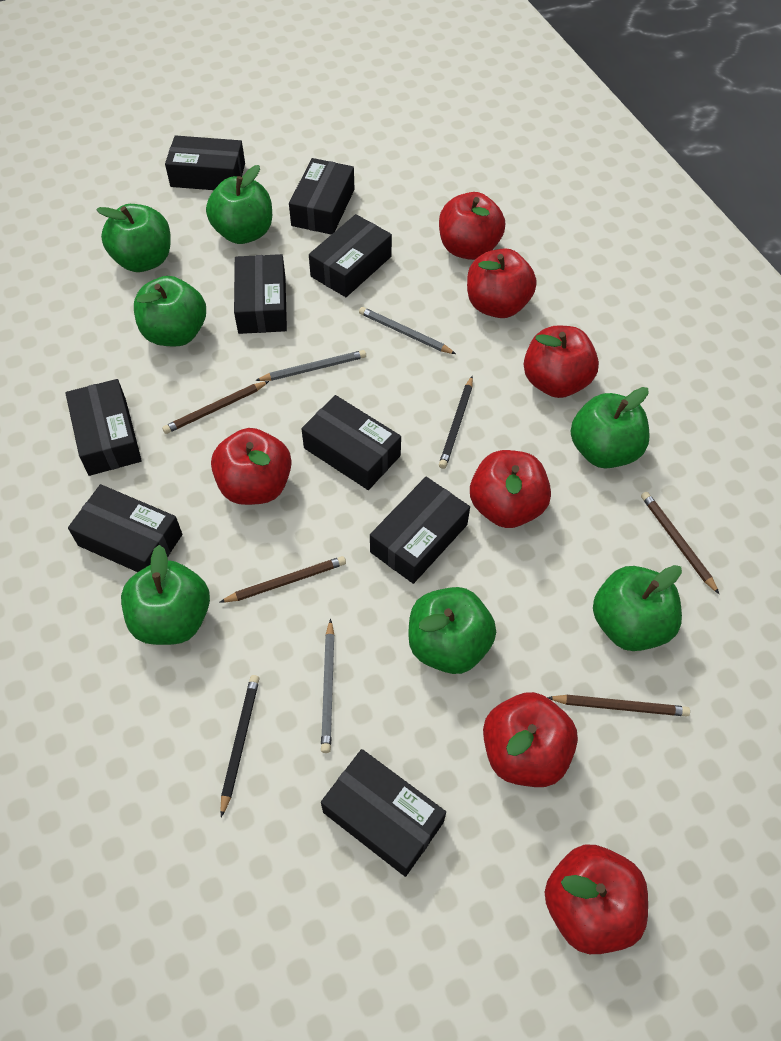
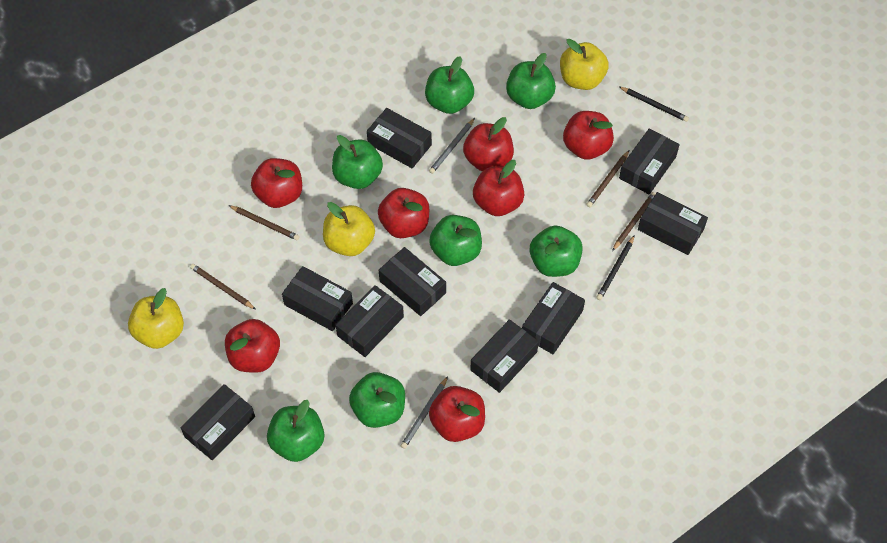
grey pencil: 3 -> 2
yellow apple: 0 -> 3

